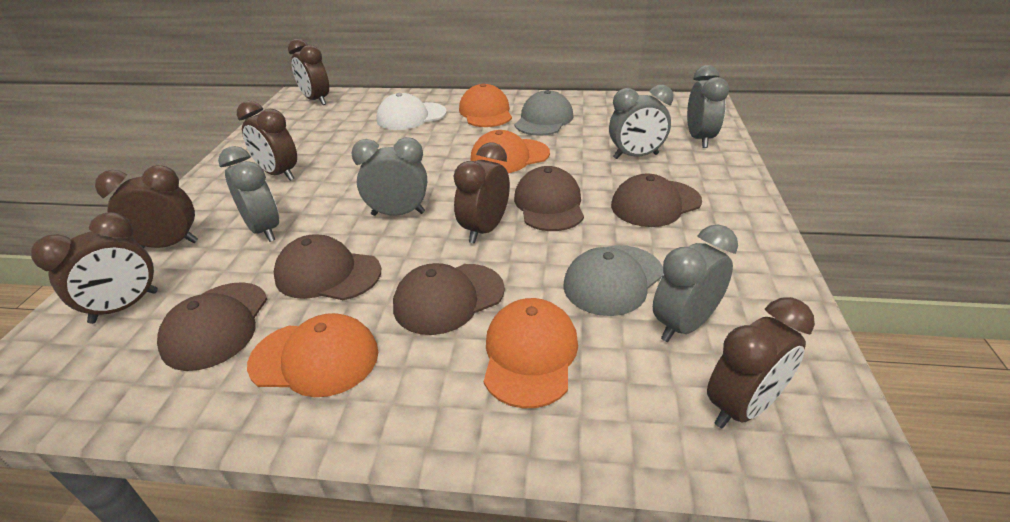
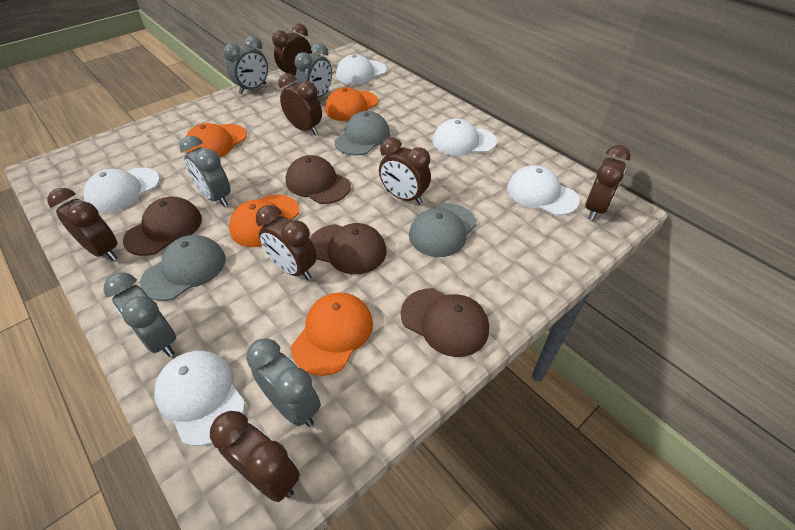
brown cap: 5 -> 4
brown clock: 6 -> 7
grey cap: 2 -> 3
white cap: 1 -> 5

